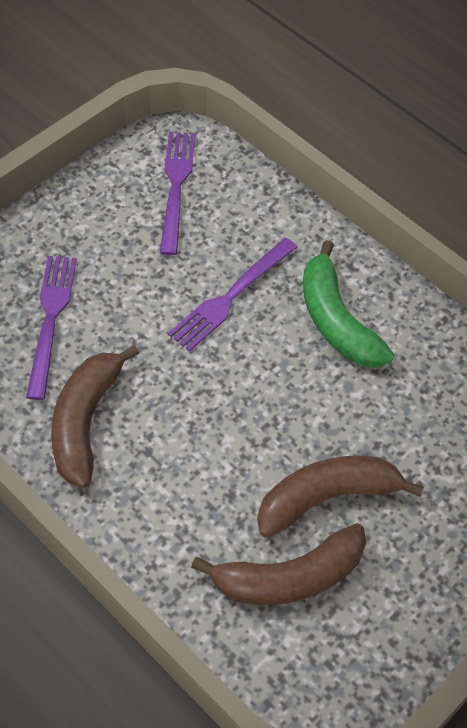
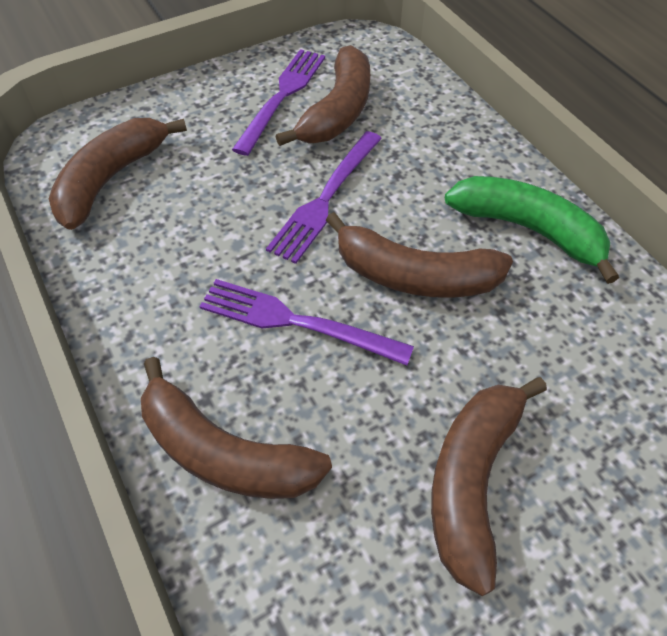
brown banana: 3 -> 5

